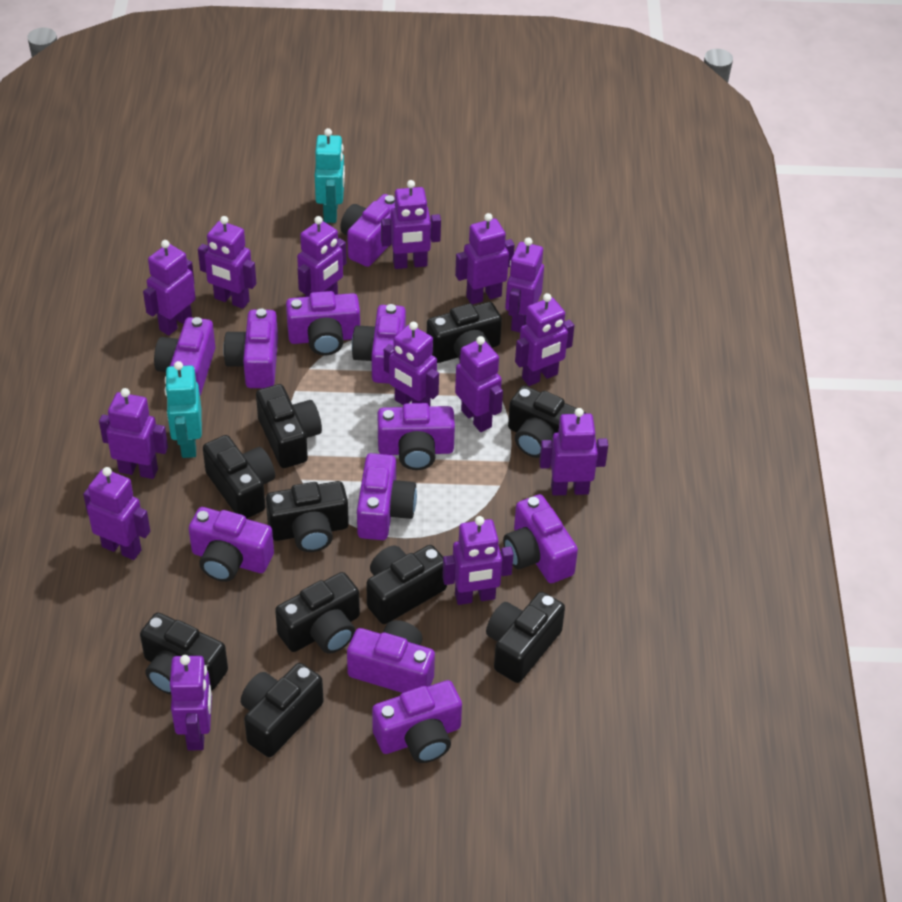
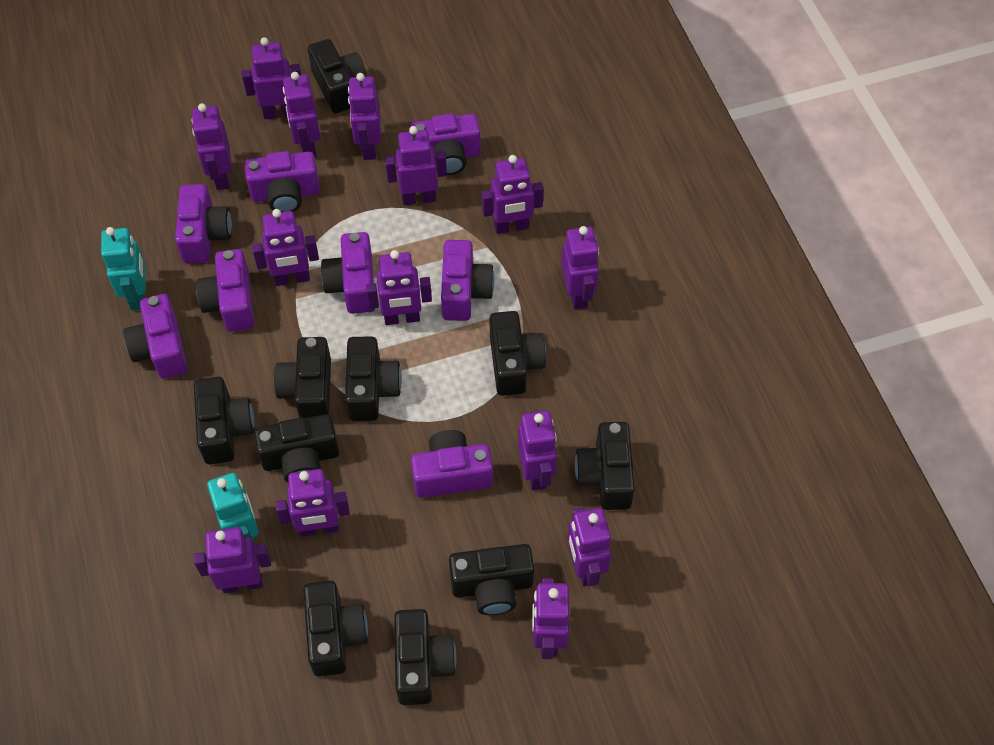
purple camera: 11 -> 8

